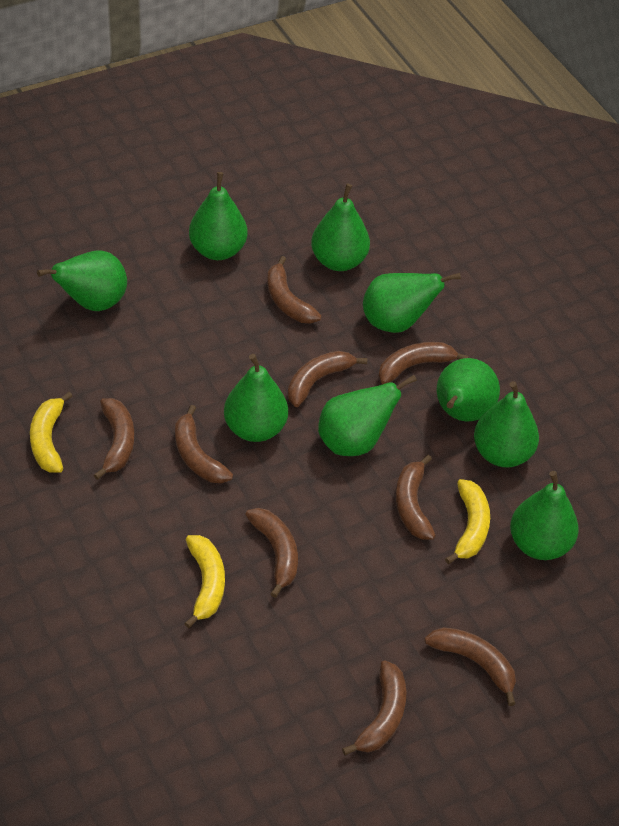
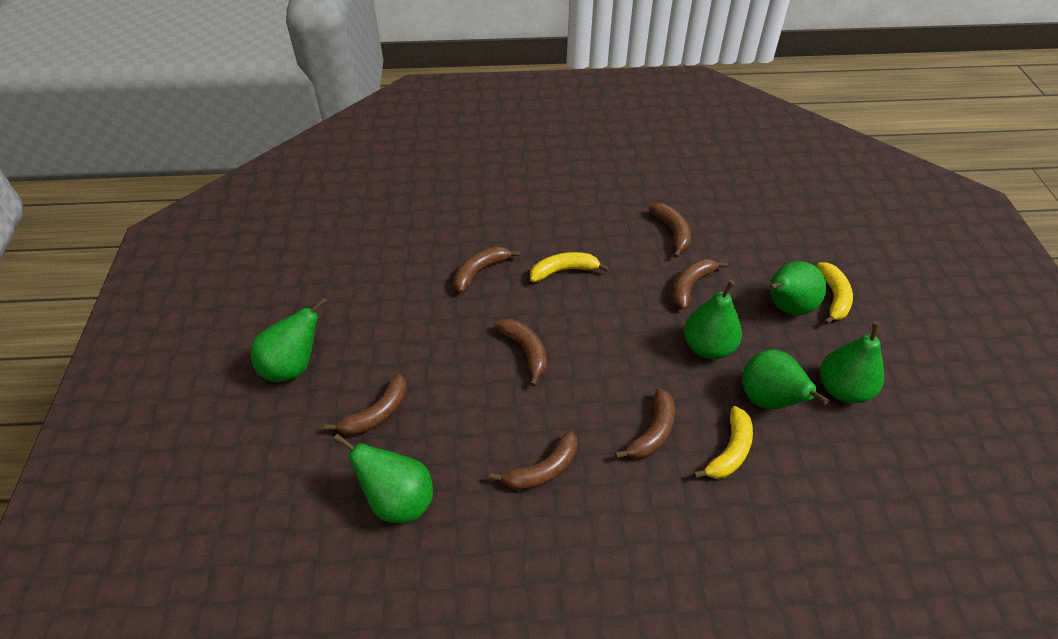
brown banana: 9 -> 7
green pear: 9 -> 6

